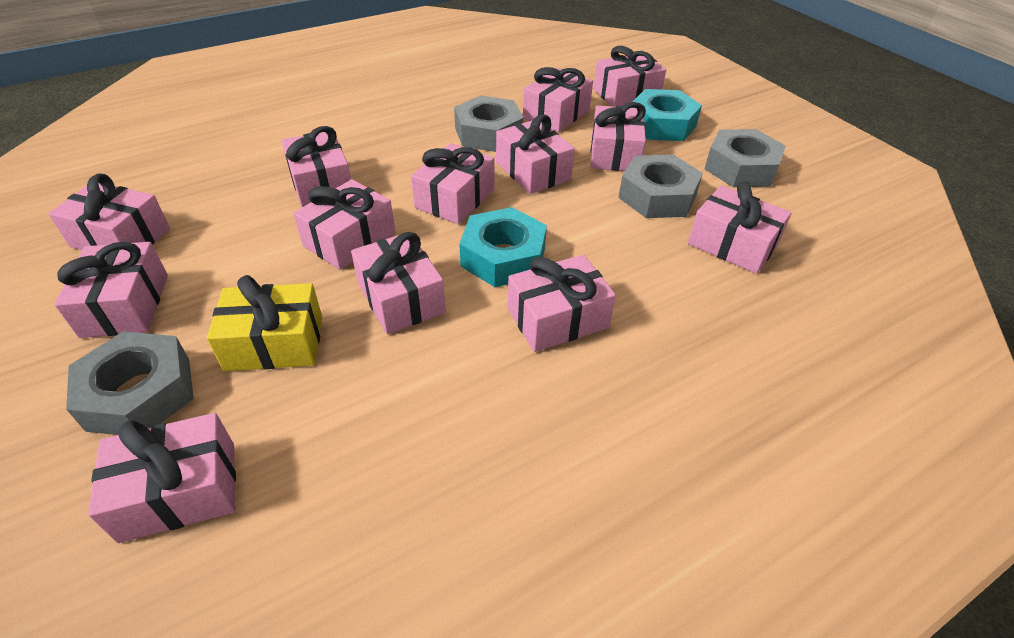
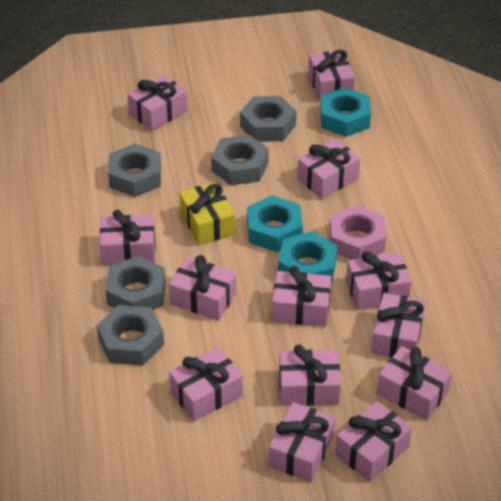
grey nut: 4 -> 5
pink nut: 0 -> 1
turquoise nut: 2 -> 3

